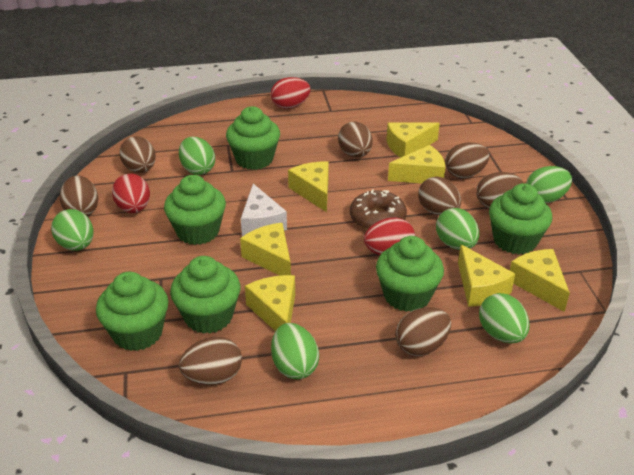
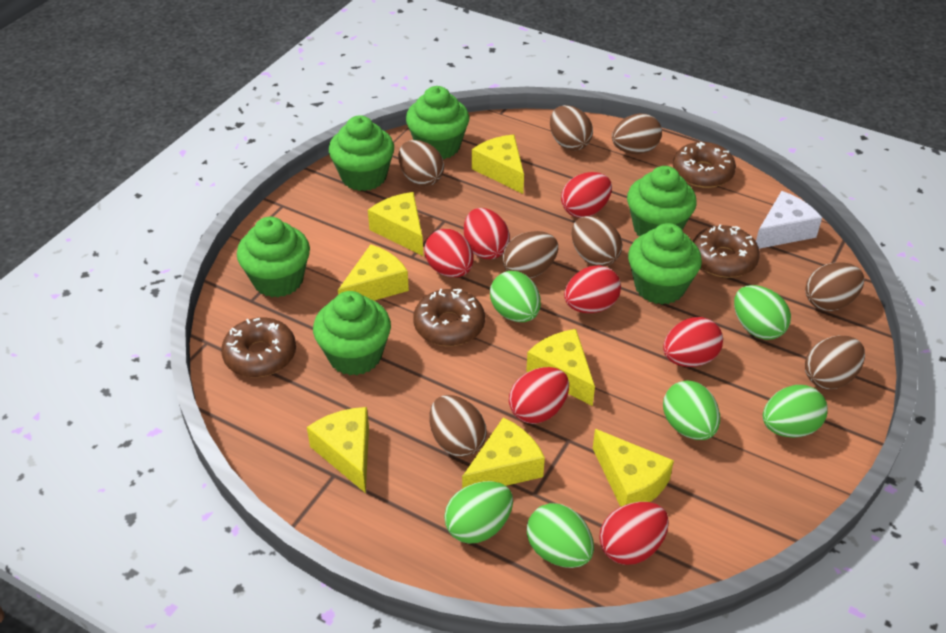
brown donut: 1 -> 4
red egg: 3 -> 7

